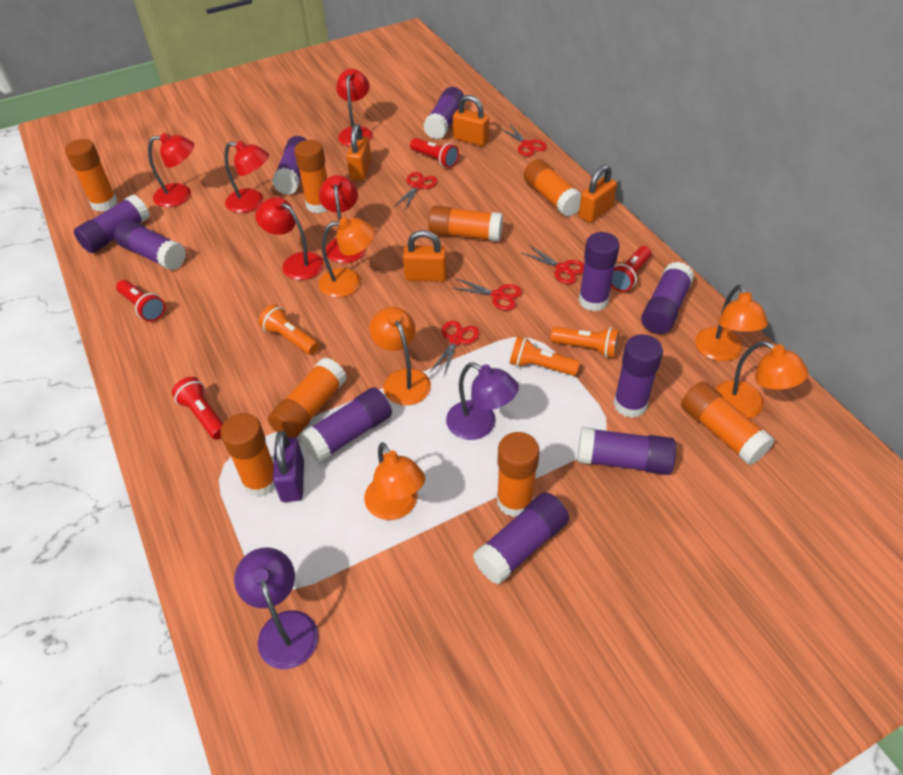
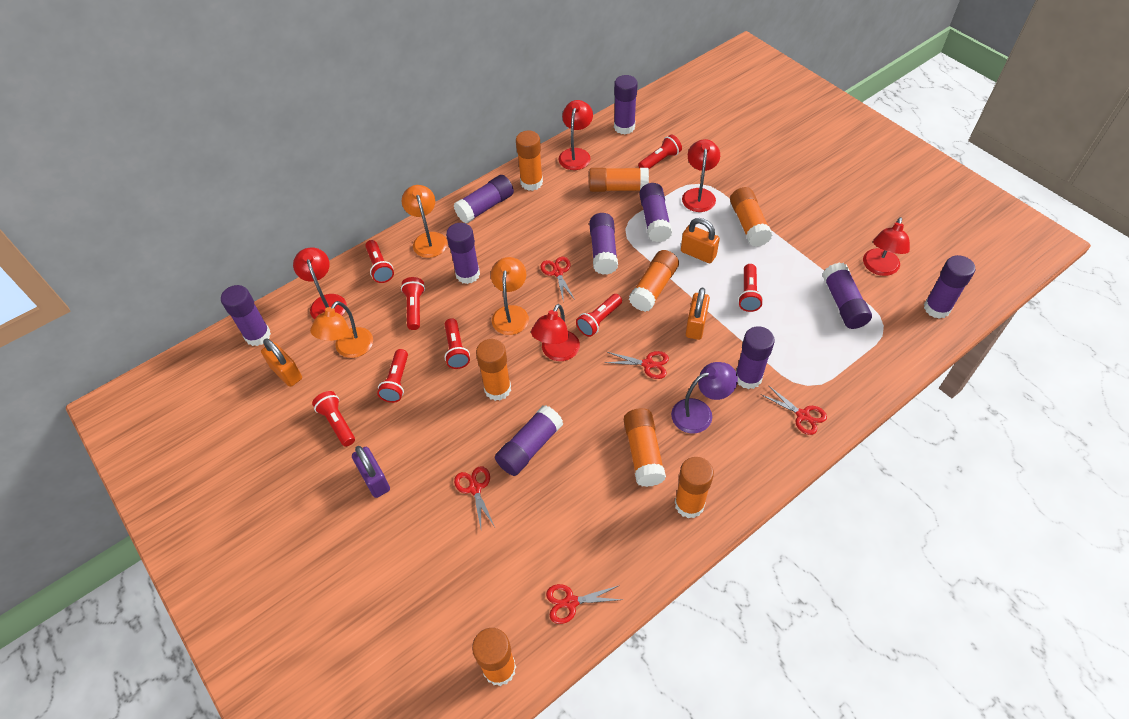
orange flashlight: 3 -> 0
orange lamp: 5 -> 3
orange padlock: 4 -> 3
purple lamp: 2 -> 1
red flashlight: 4 -> 8

